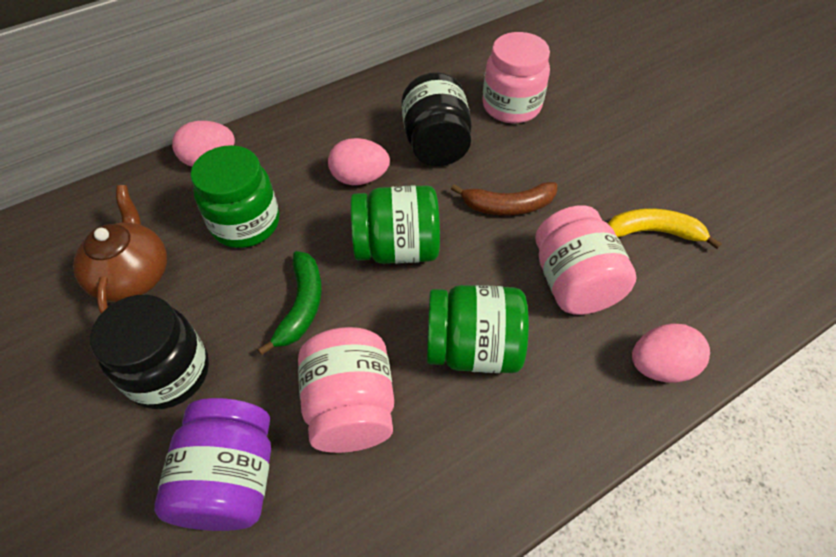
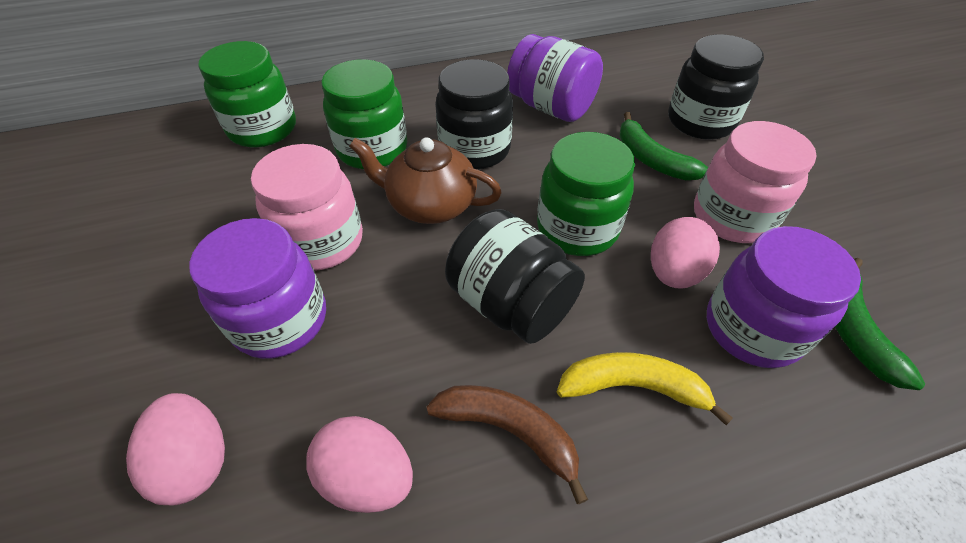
black jar: 2 -> 3
green banana: 1 -> 2
pink jar: 3 -> 2
purple jar: 1 -> 3

